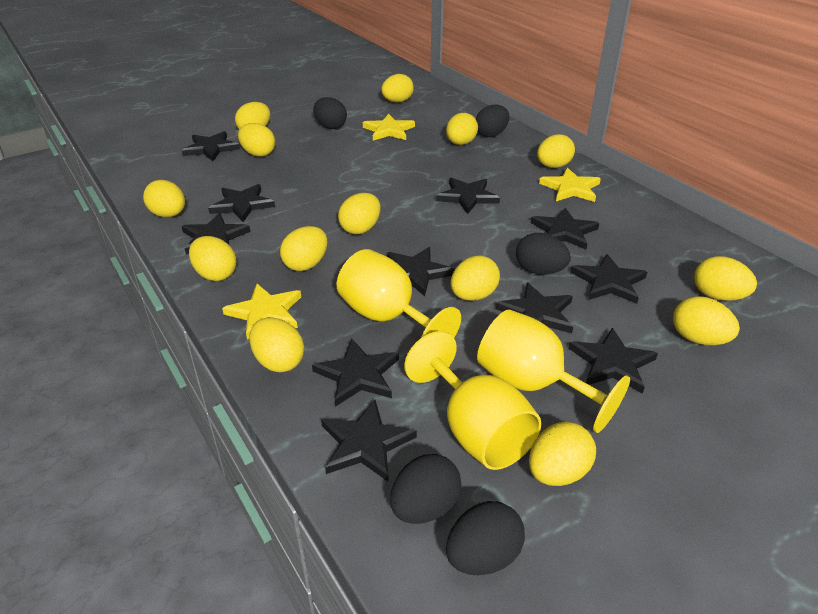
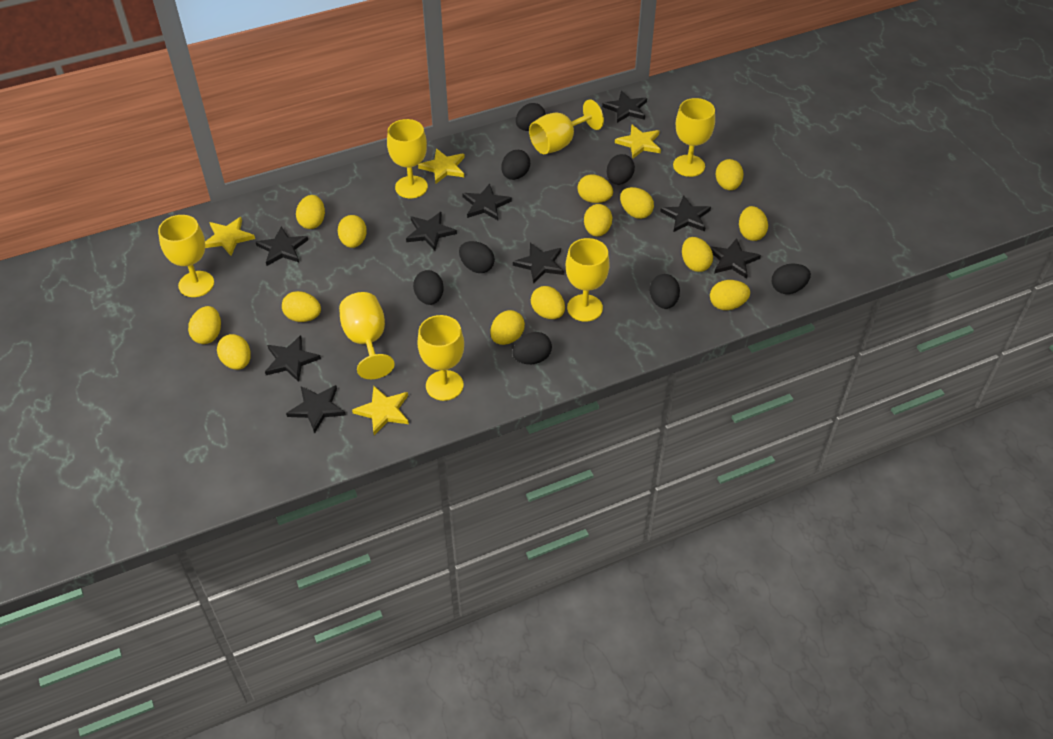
black egg: 5 -> 8
black star: 11 -> 9
yellow goblet: 3 -> 7
yellow star: 3 -> 4

